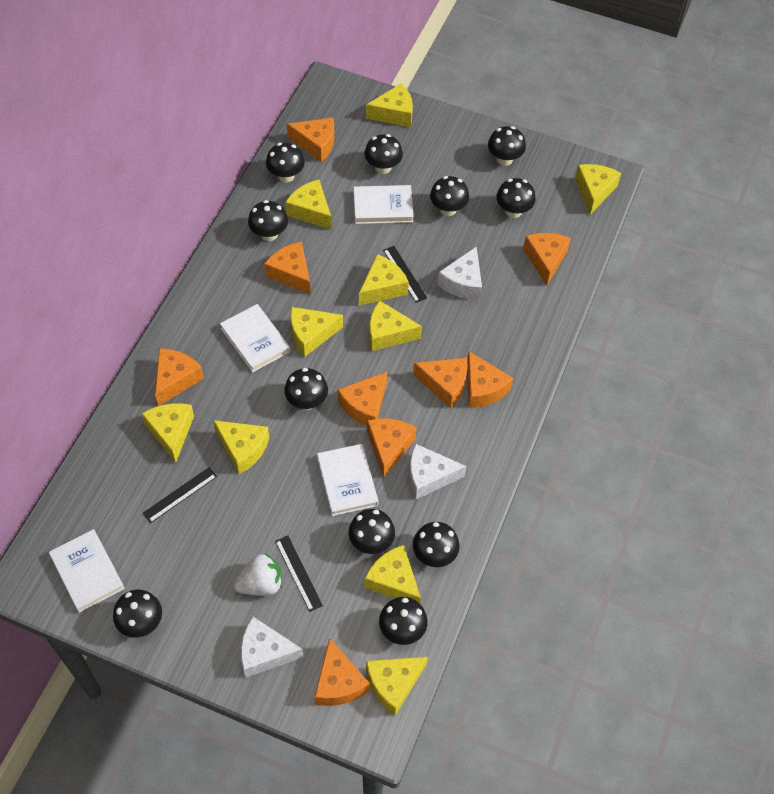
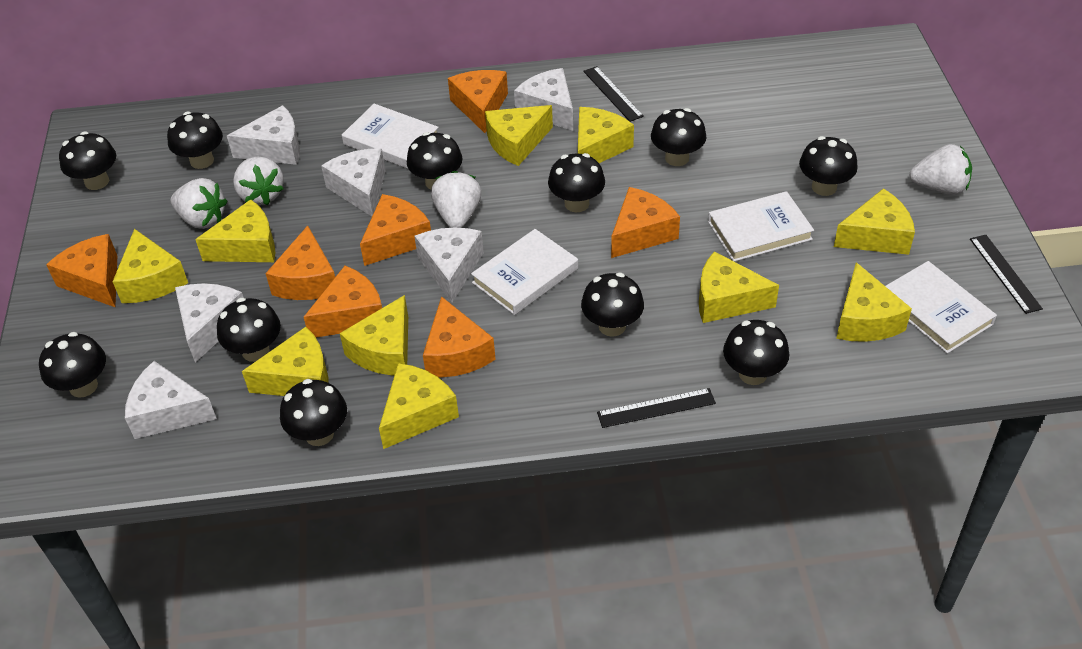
orange cheese: 9 -> 7
white cheese: 3 -> 6
white strawberry: 1 -> 4

